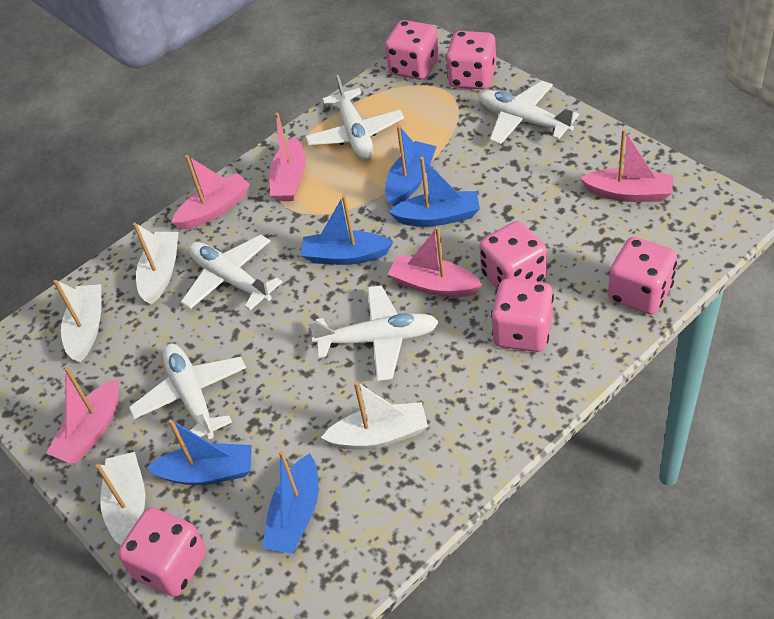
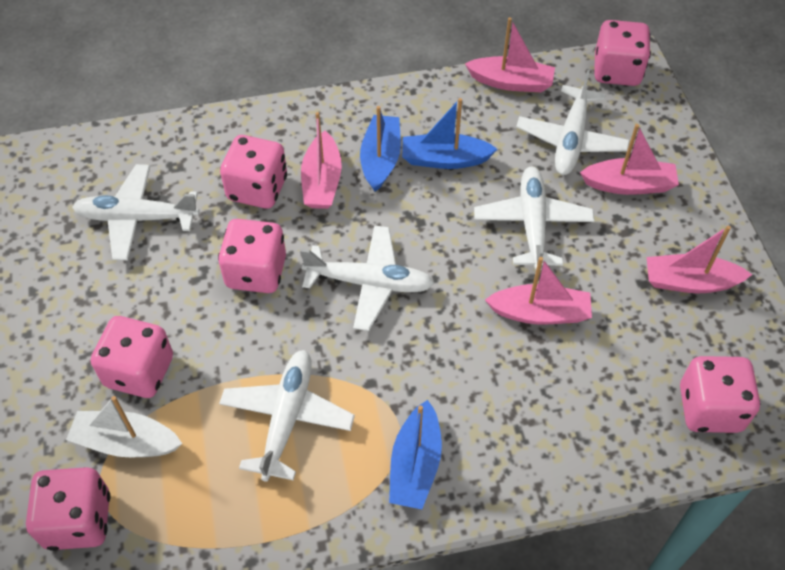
blue boat: 5 -> 3
white boat: 4 -> 1

